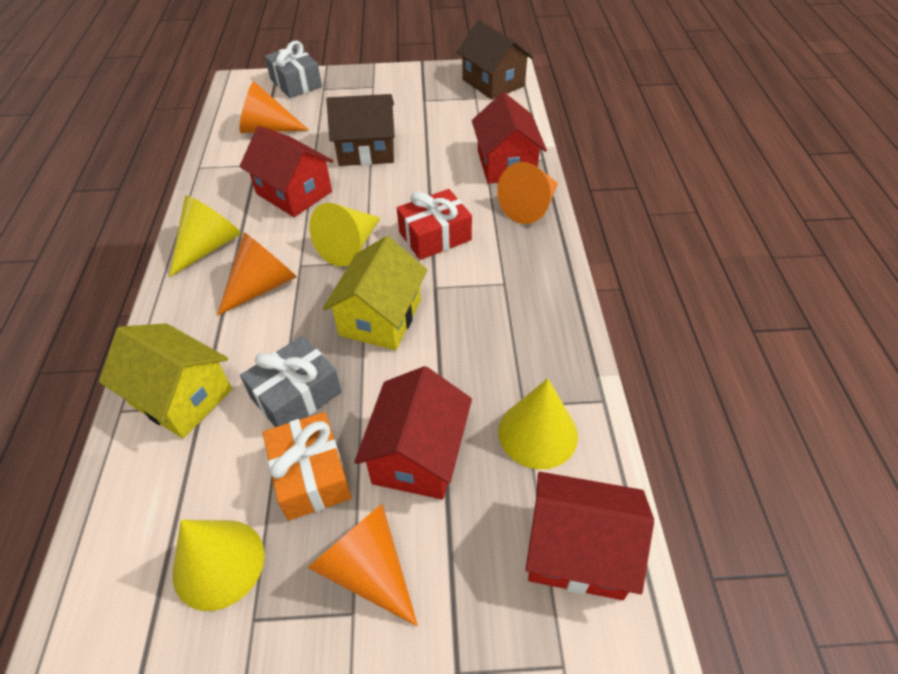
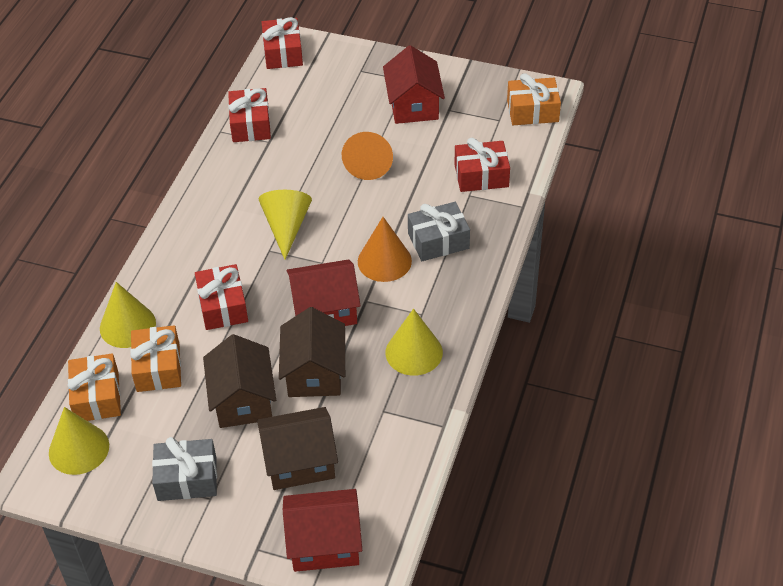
brown house: 2 -> 3
orange cone: 4 -> 2
orange gift: 1 -> 3
red gift: 1 -> 4
red house: 4 -> 3
yellow house: 2 -> 0

